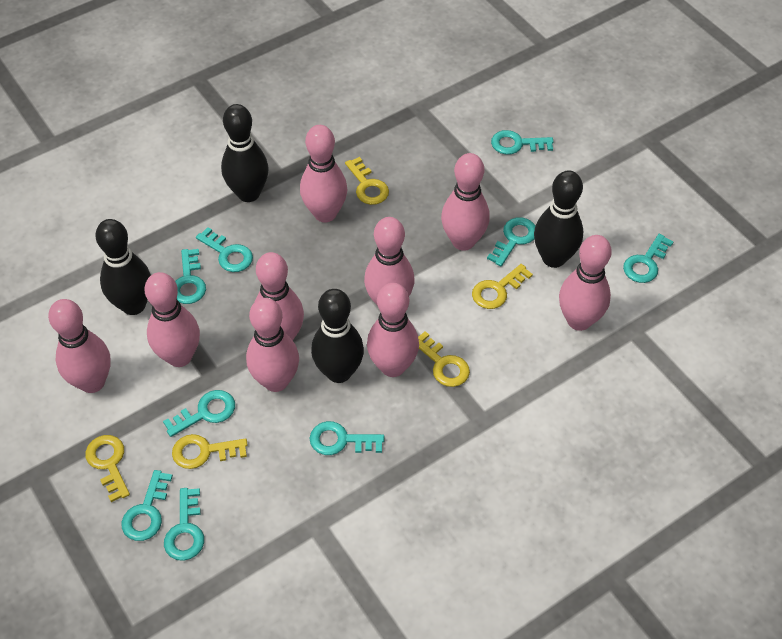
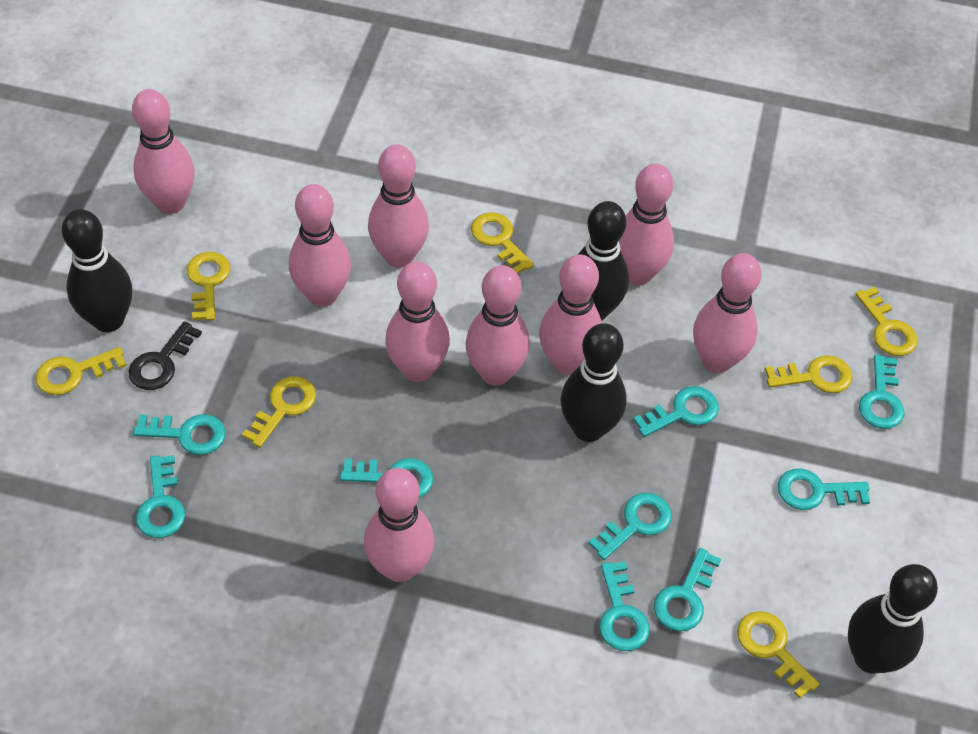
black key: 0 -> 1
yellow key: 5 -> 7

